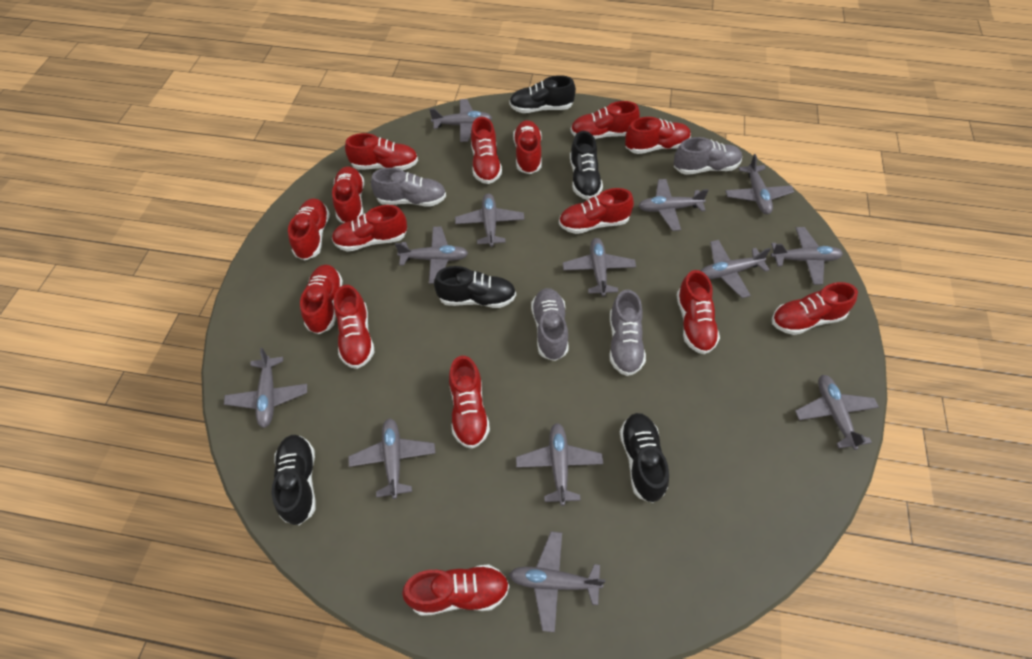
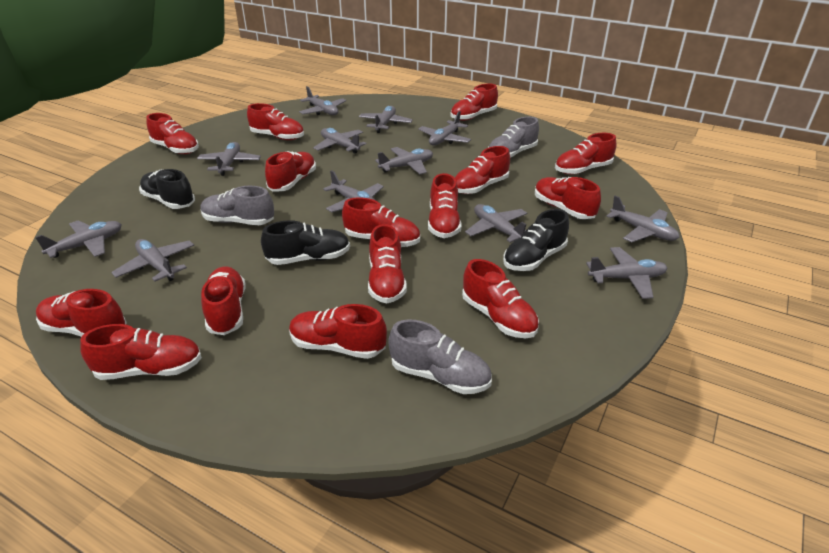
black shoe: 5 -> 3
grey plane: 13 -> 12
grey shoe: 4 -> 3

